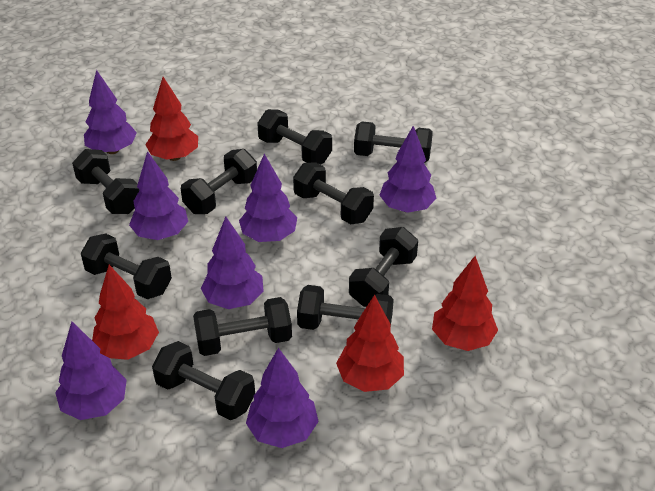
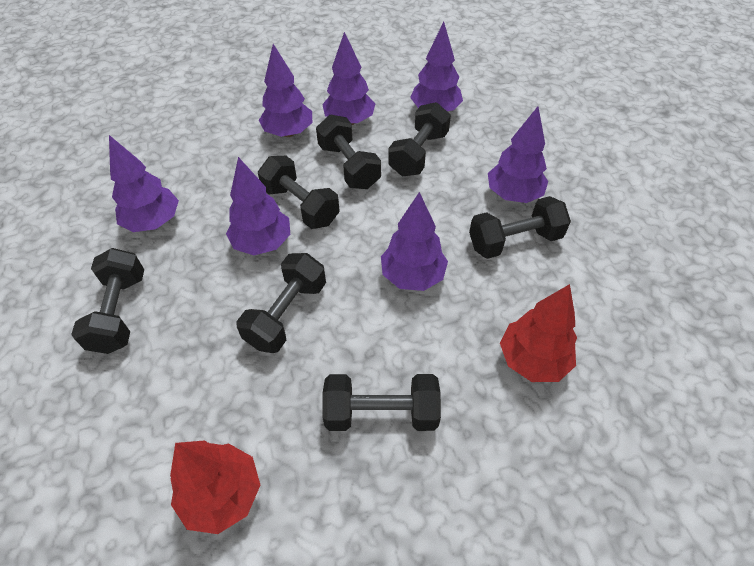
black dumbbell: 10 -> 7
red tree: 4 -> 2

